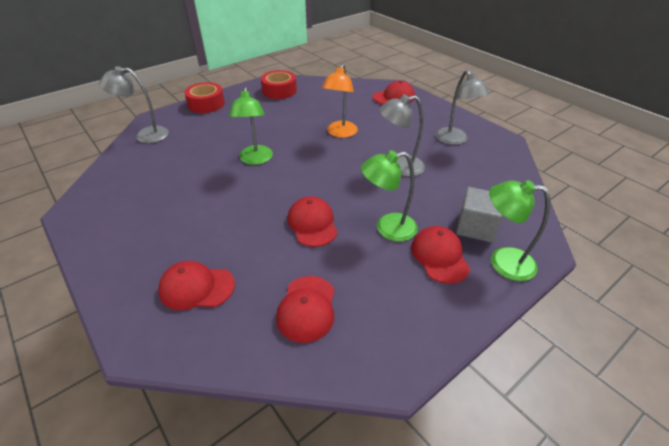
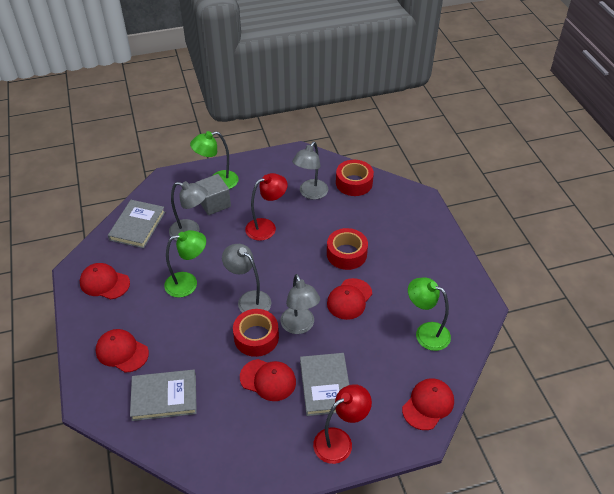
grey book: 0 -> 3
grey lamp: 3 -> 4
orange lamp: 1 -> 0
red lamp: 0 -> 2
red tape: 2 -> 3

